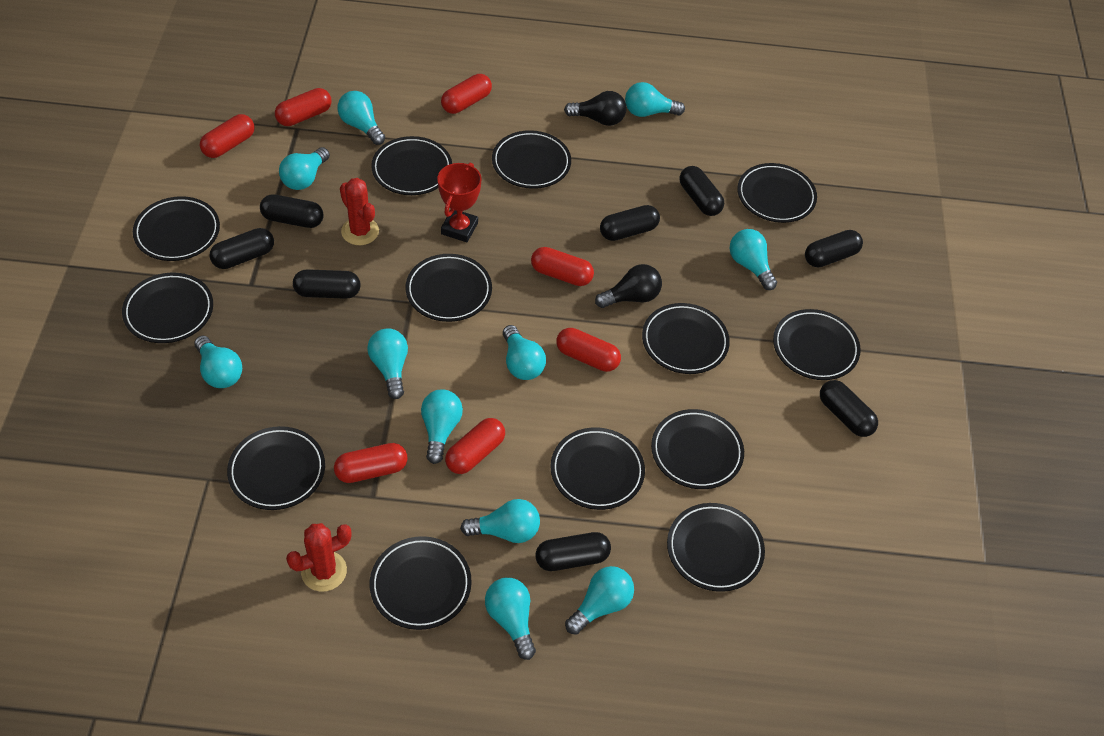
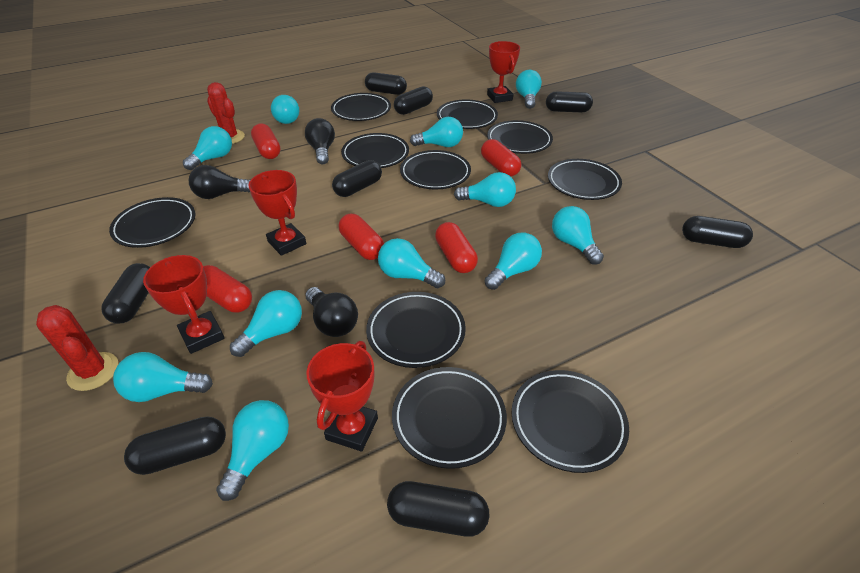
black light bulb: 2 -> 3
black plate: 13 -> 10
red capsule: 7 -> 5
red trophy: 1 -> 4

